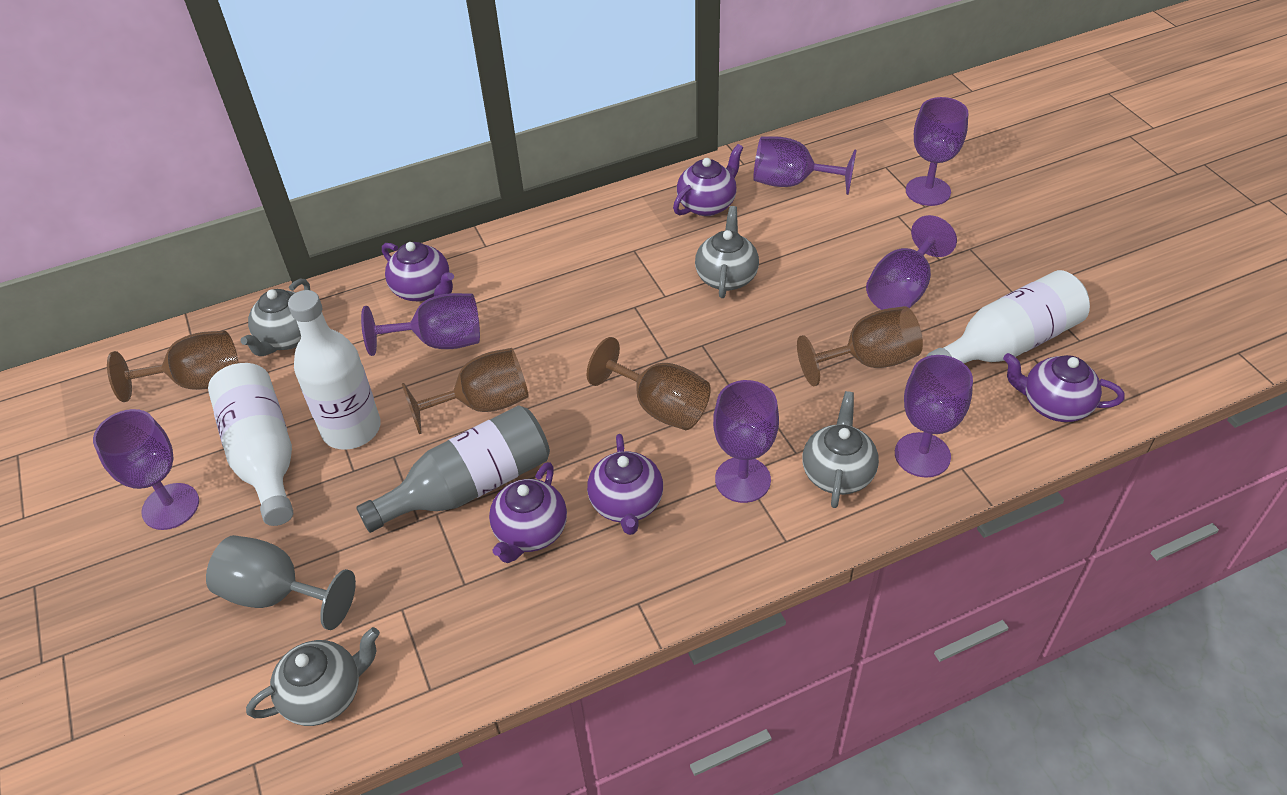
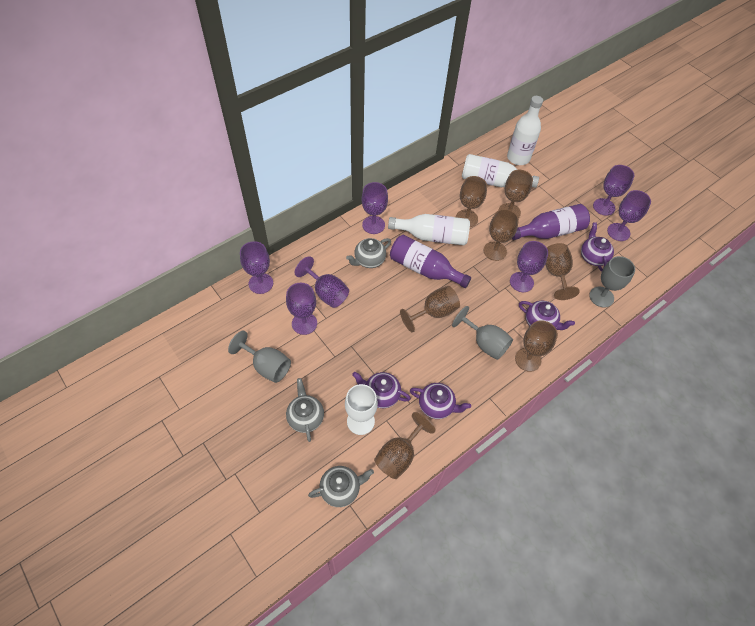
brown goblet: 4 -> 7
grey bottle: 1 -> 0
grey goblet: 1 -> 3
grey teapot: 4 -> 3
purple bottle: 0 -> 2
purple teapot: 5 -> 4
white goblet: 0 -> 1

